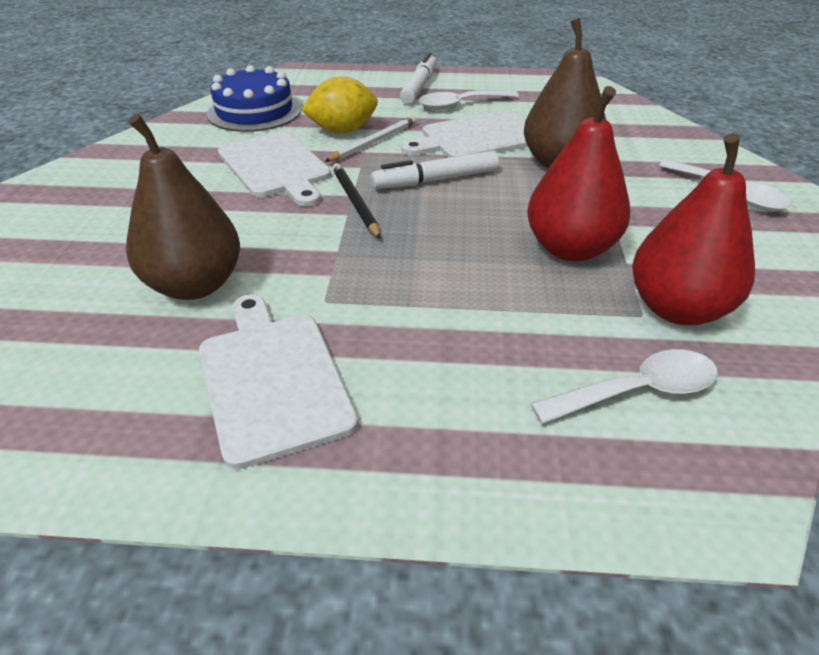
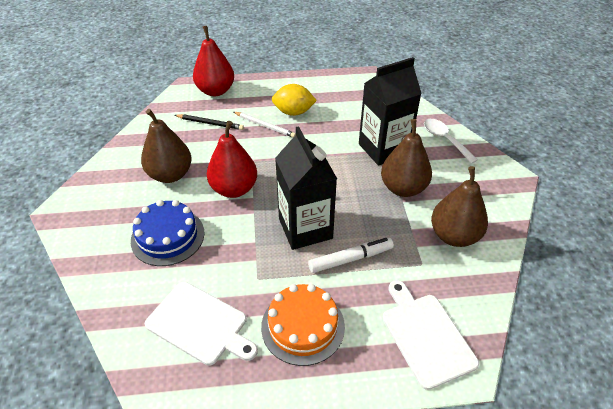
black carton: 0 -> 2
brown pear: 2 -> 3
orange cake: 0 -> 1
white cutting board: 3 -> 2
white marker: 2 -> 1
white spoon: 3 -> 1

